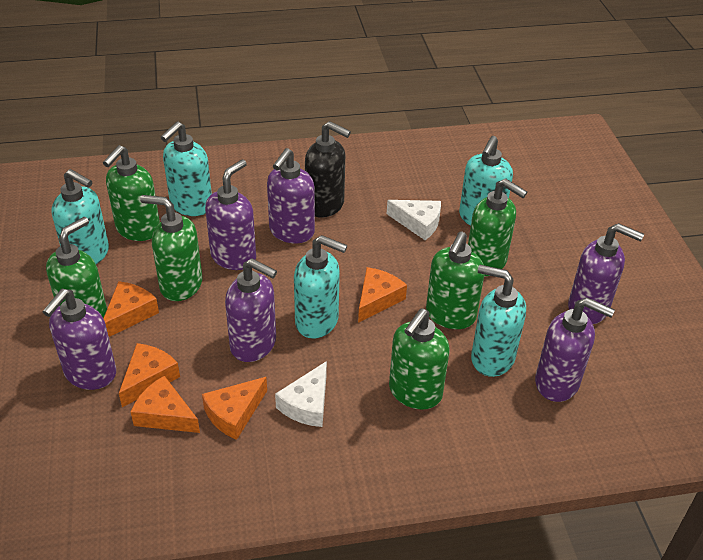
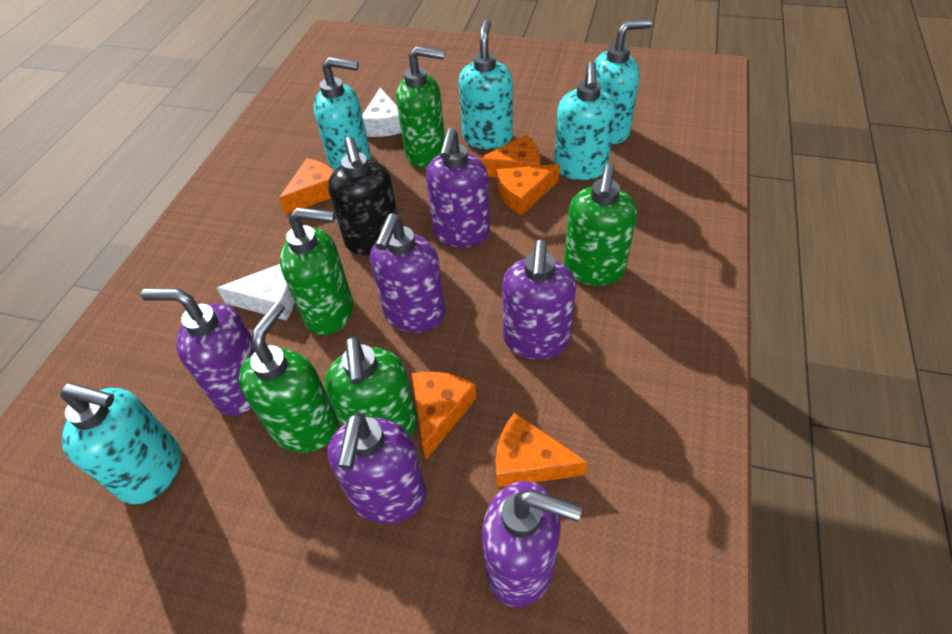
green soap dispenser: 6 -> 5

